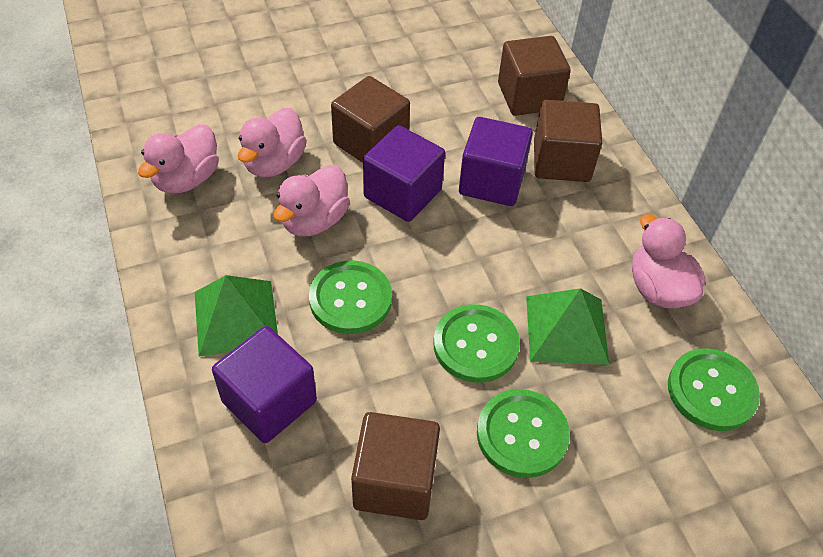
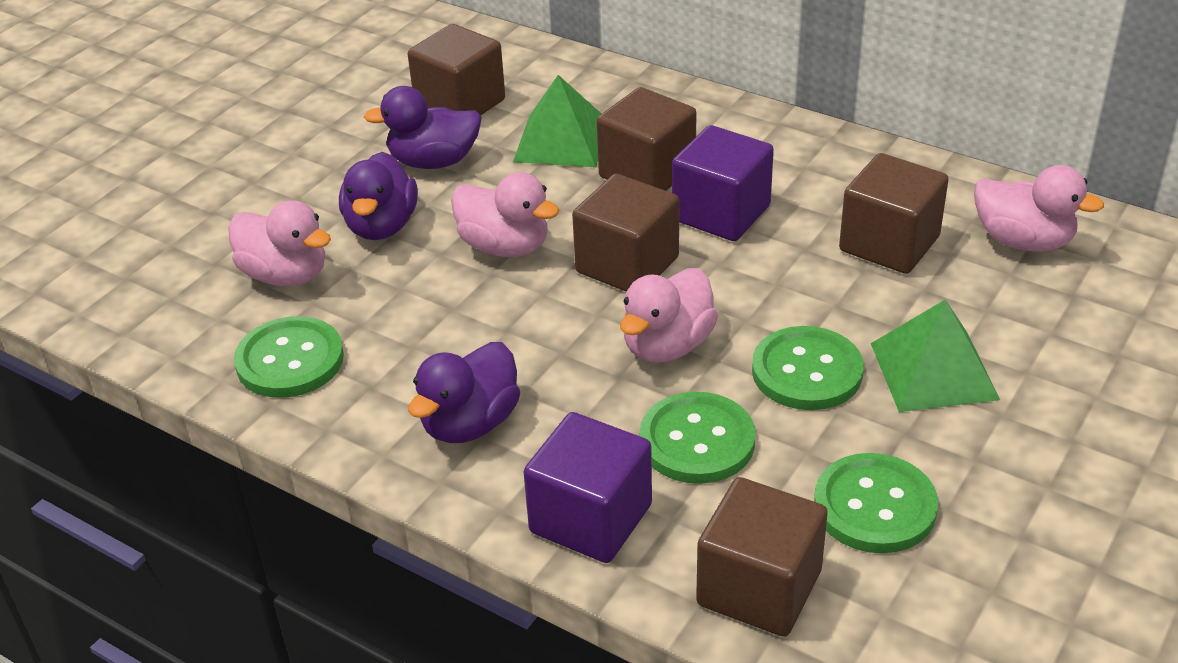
brown cube: 4 -> 5
purple cube: 3 -> 2
purple duck: 0 -> 3

